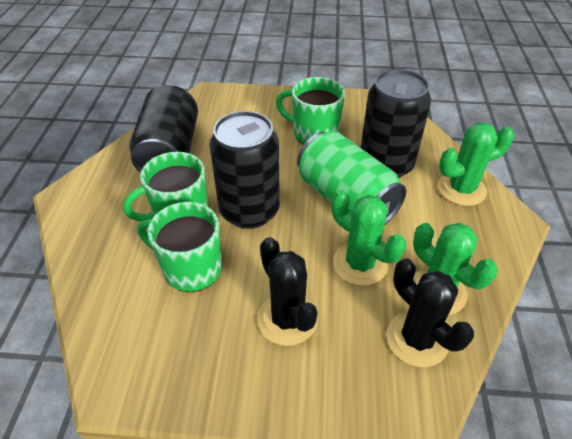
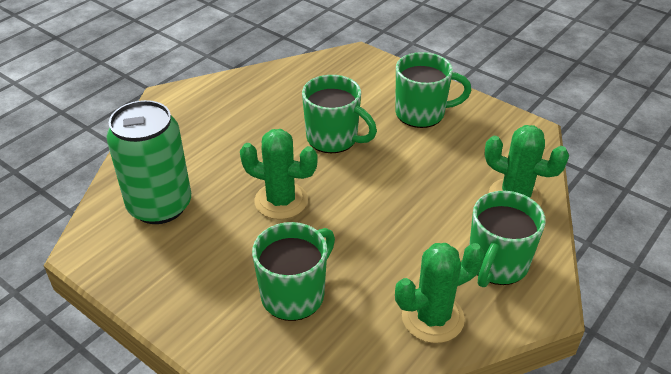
black cactus: 2 -> 0
black can: 3 -> 0
green mug: 3 -> 4

